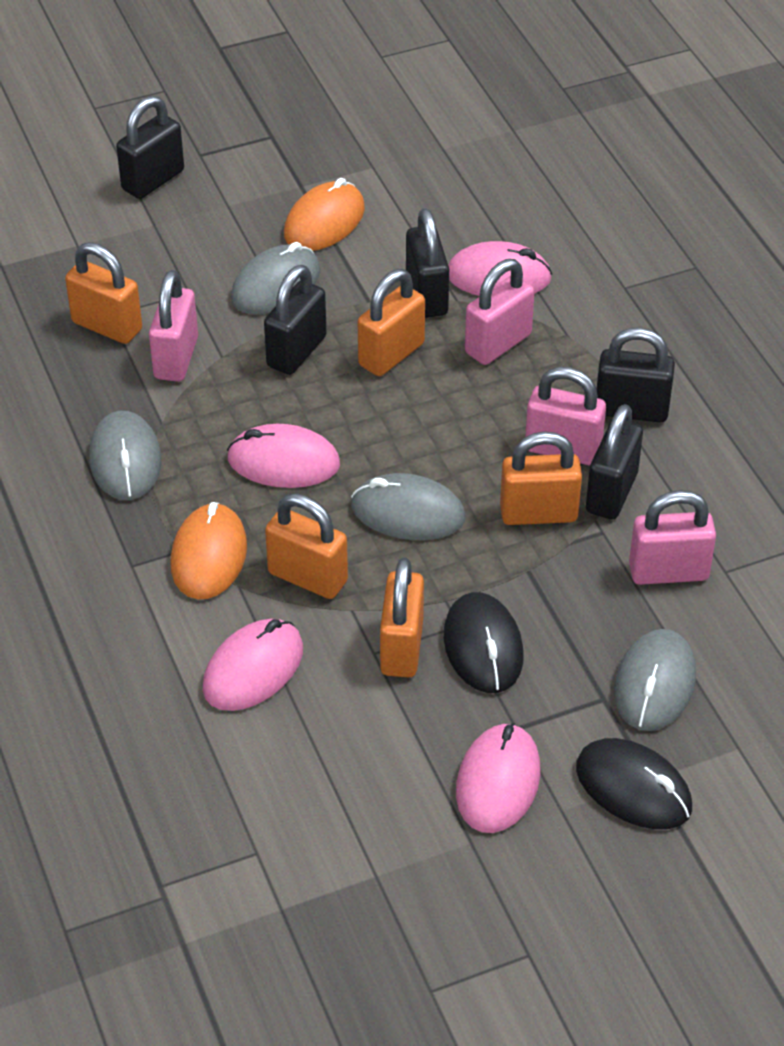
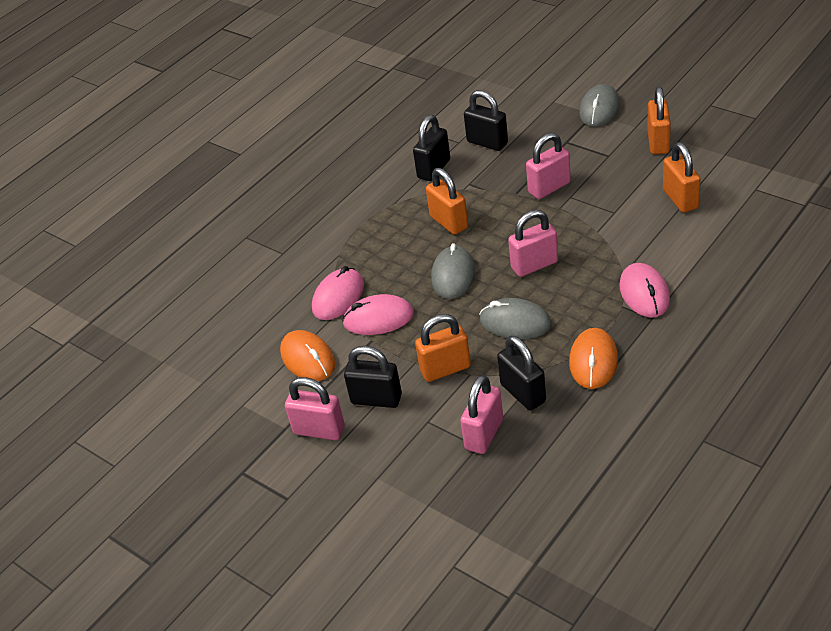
black mouse: 2 -> 0
black padlock: 5 -> 4
grey mouse: 4 -> 3
orange padlock: 5 -> 4
pink mouse: 4 -> 3

